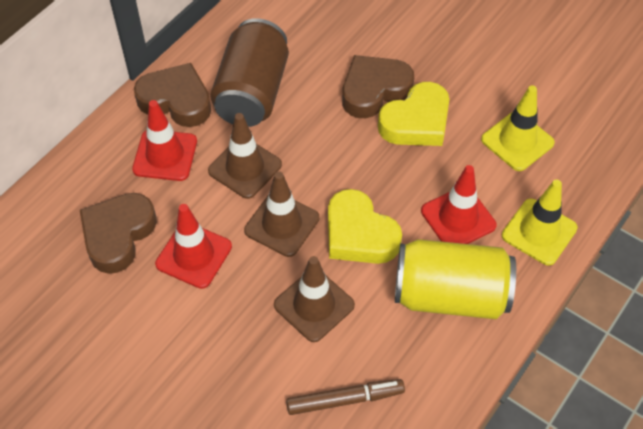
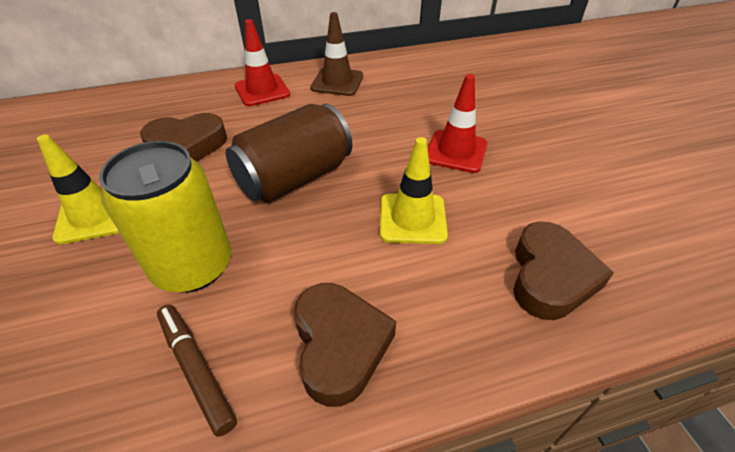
brown traffic cone: 3 -> 1
red traffic cone: 3 -> 2
yellow heart: 2 -> 0

